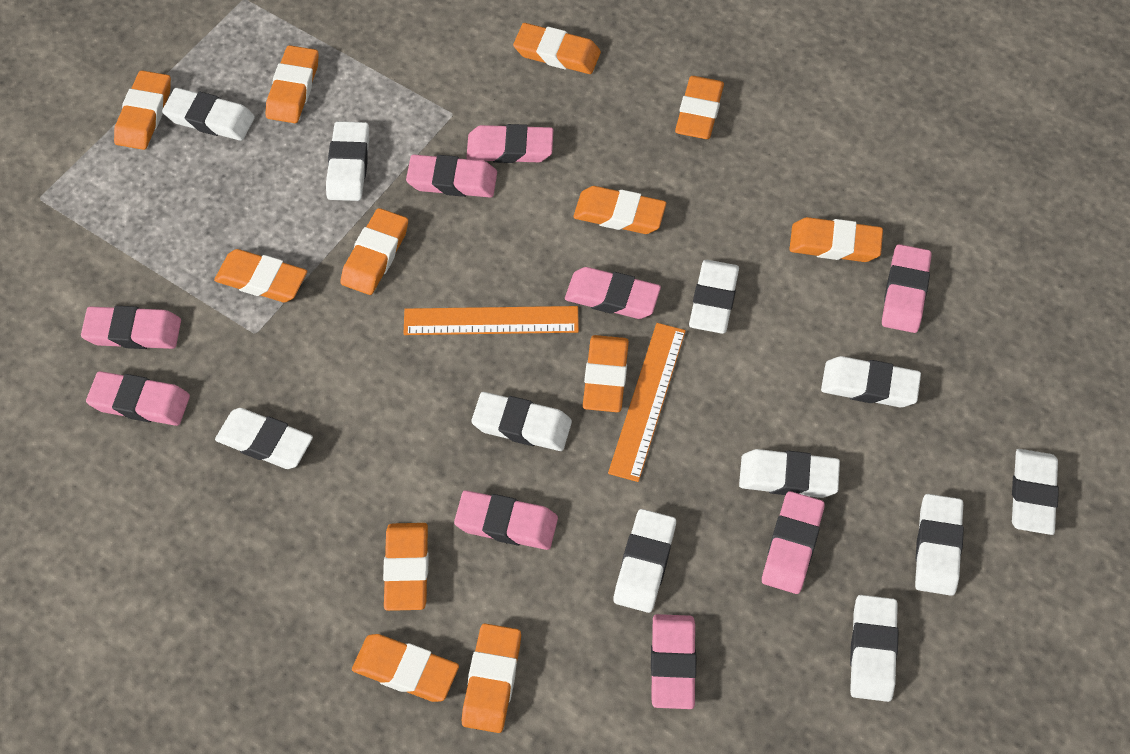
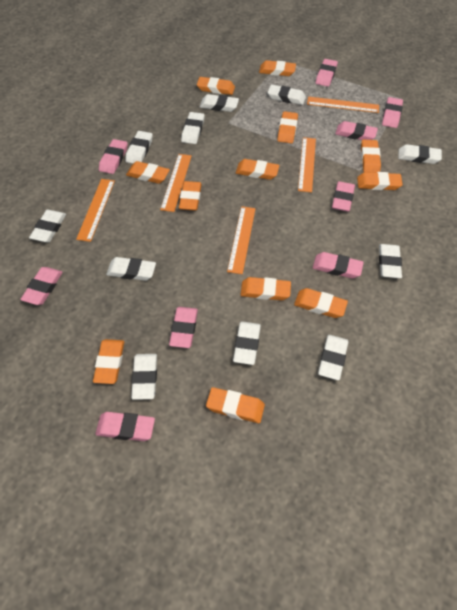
orange ruler: 2 -> 5

